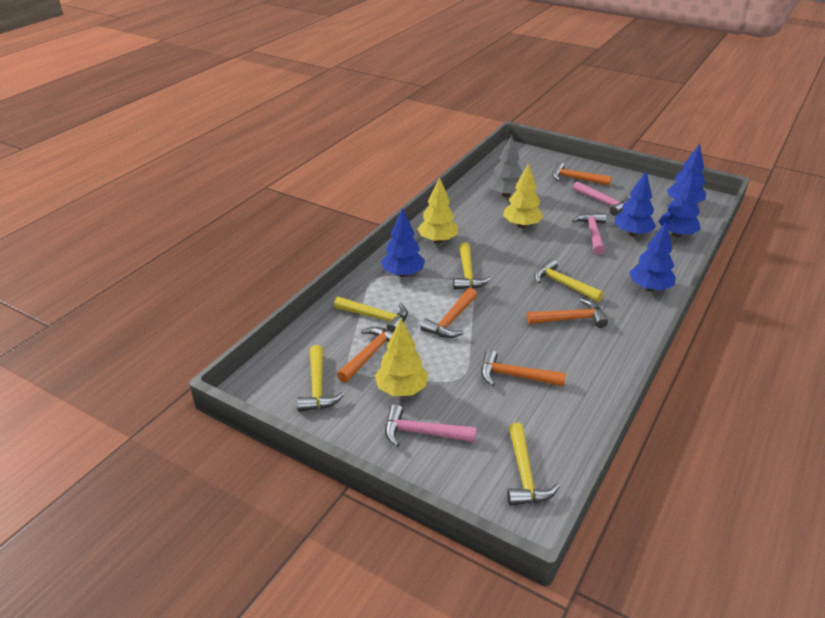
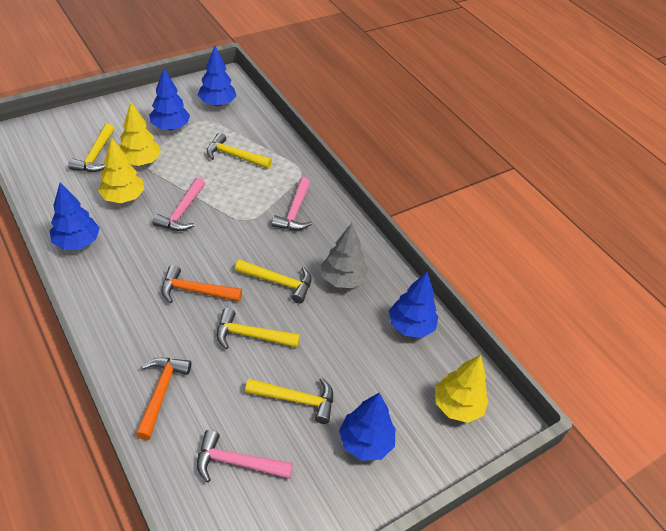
orange hammer: 5 -> 2

